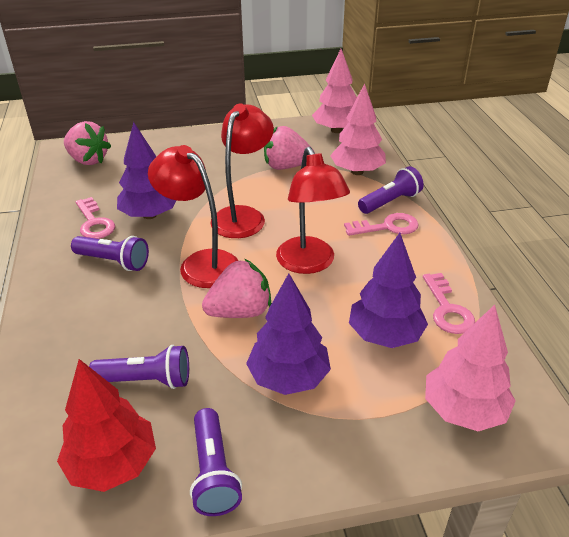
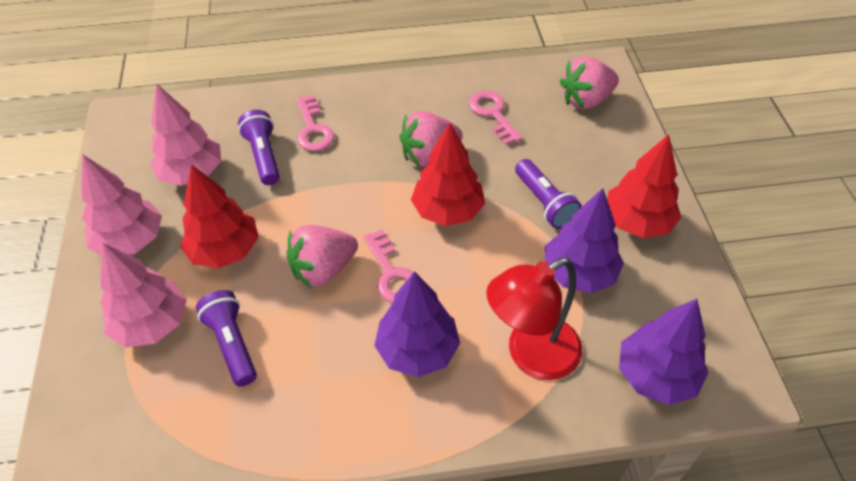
purple flashlight: 4 -> 3
red lamp: 3 -> 1
red tree: 1 -> 3

